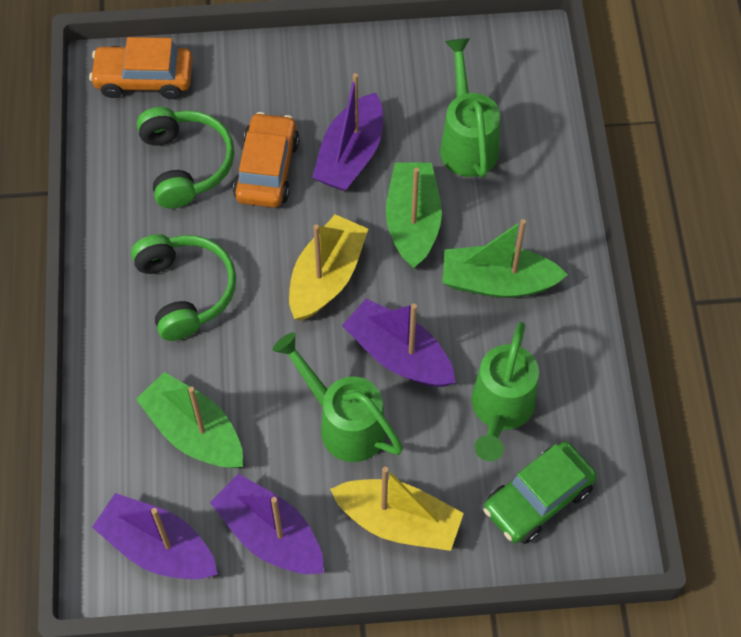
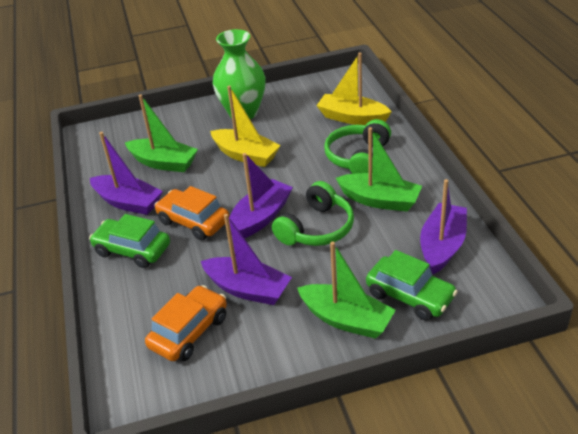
green car: 1 -> 2
green vase: 0 -> 1
green watering can: 3 -> 0

